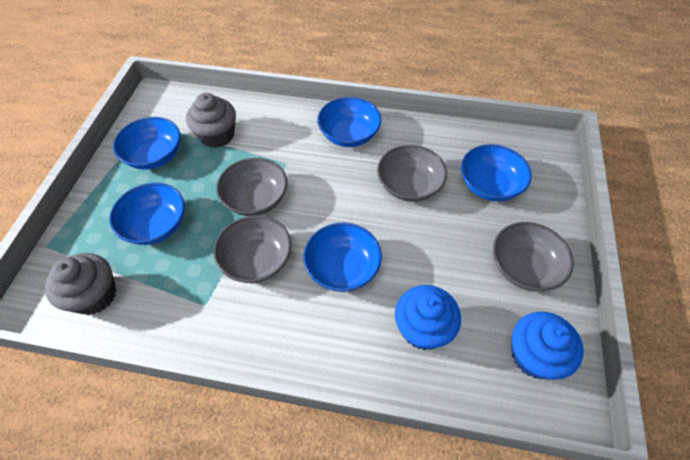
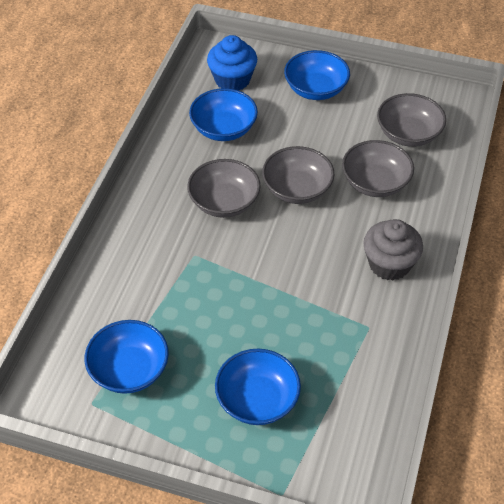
blue bowl: 5 -> 4
blue cupcake: 2 -> 1
grey cupcake: 2 -> 1

